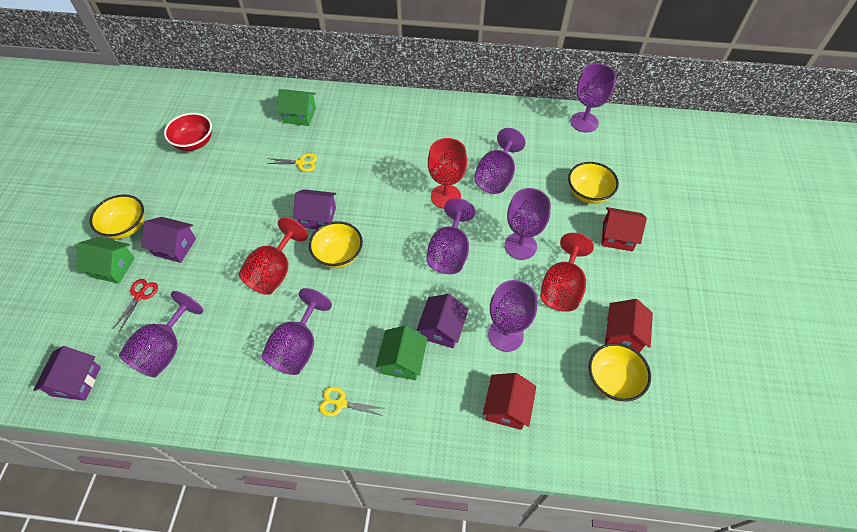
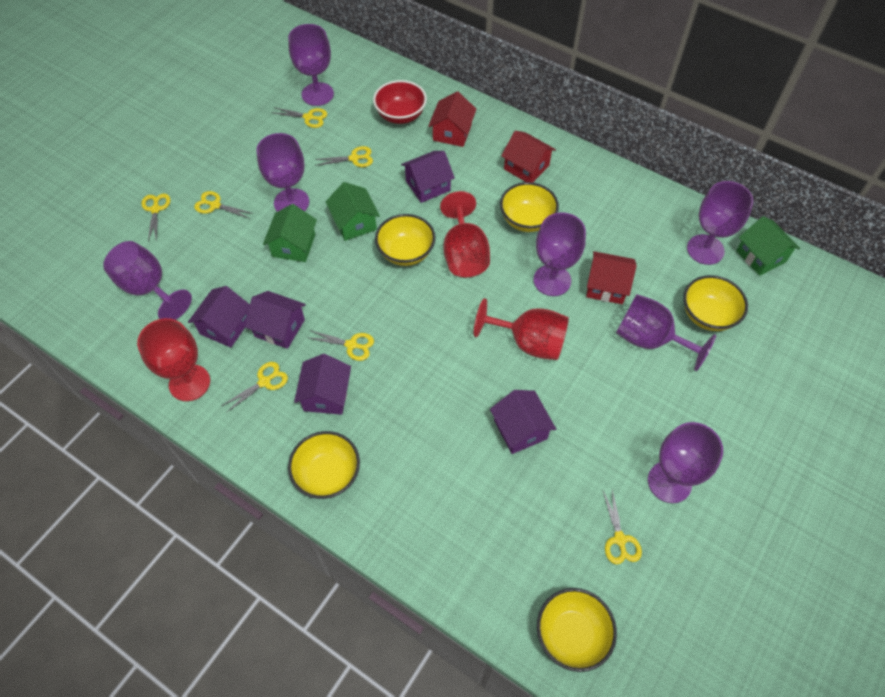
purple house: 4 -> 5
red scissors: 1 -> 0
yellow bowl: 4 -> 5
yellow scissors: 2 -> 7

